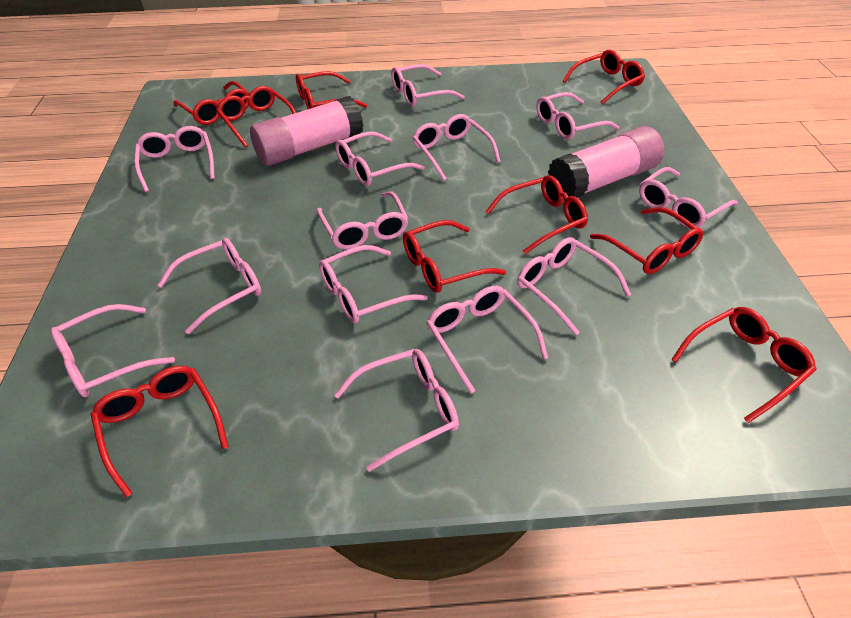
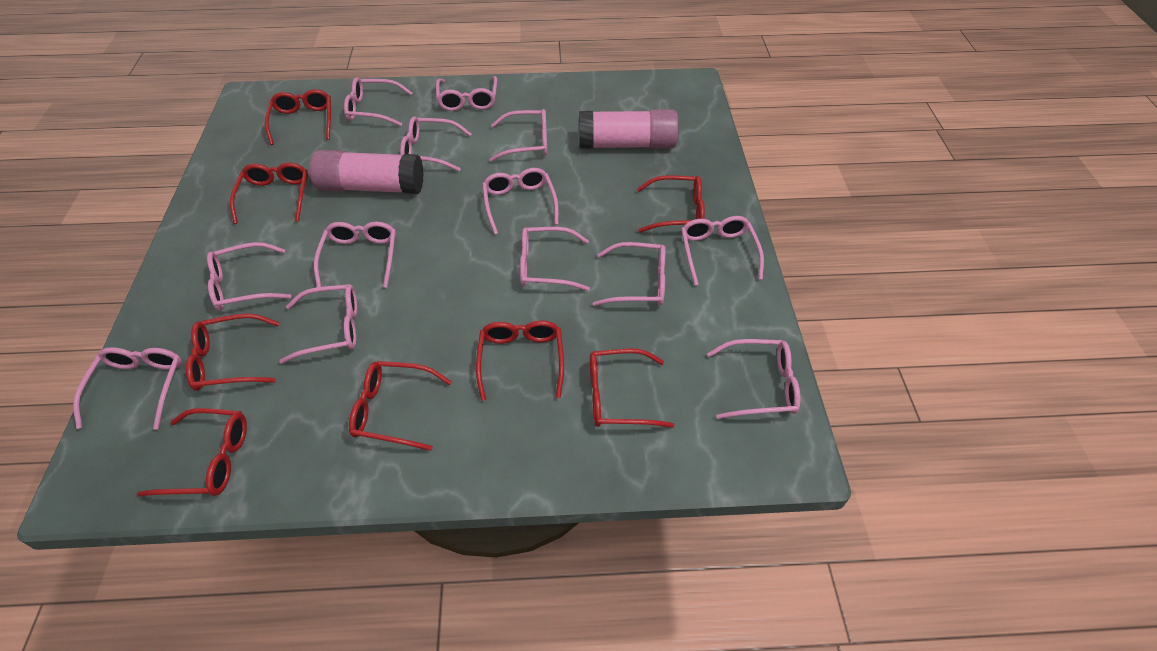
red glasses: 9 -> 8

